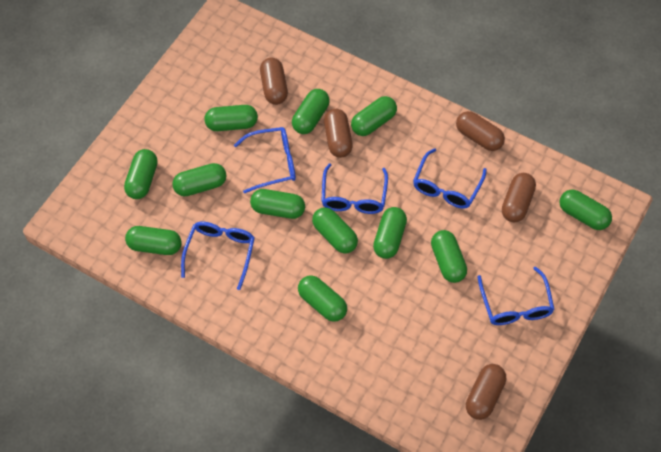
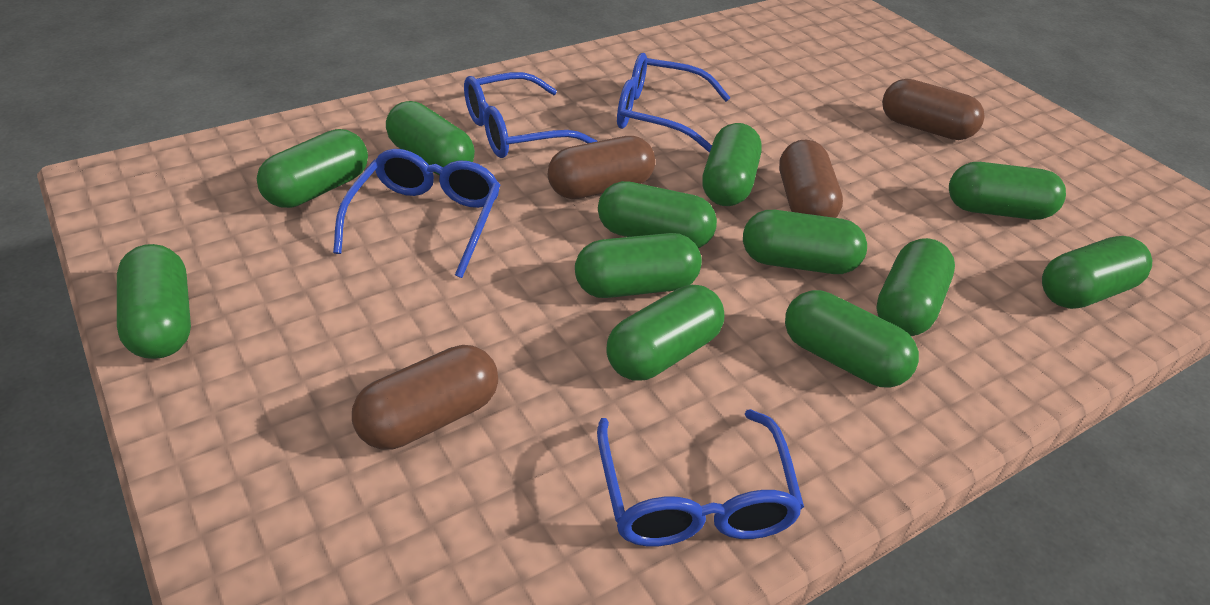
blue glasses: 5 -> 4
brown capsule: 5 -> 4

